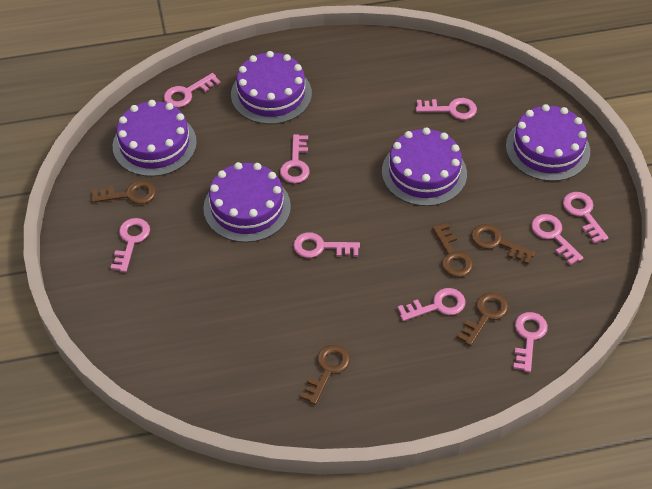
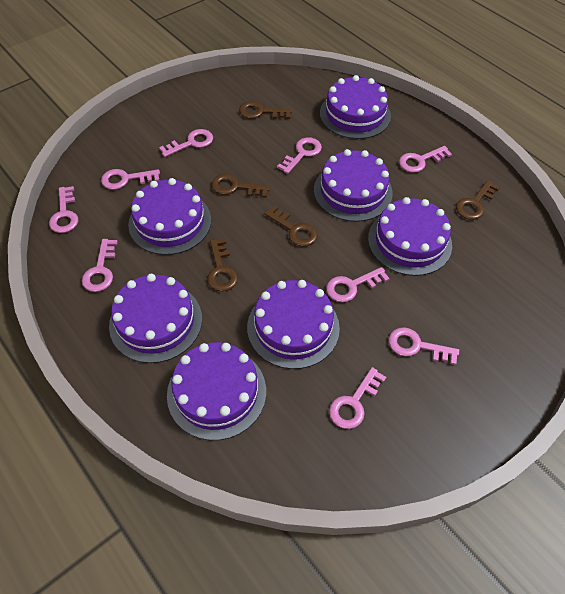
purple cake: 5 -> 7

